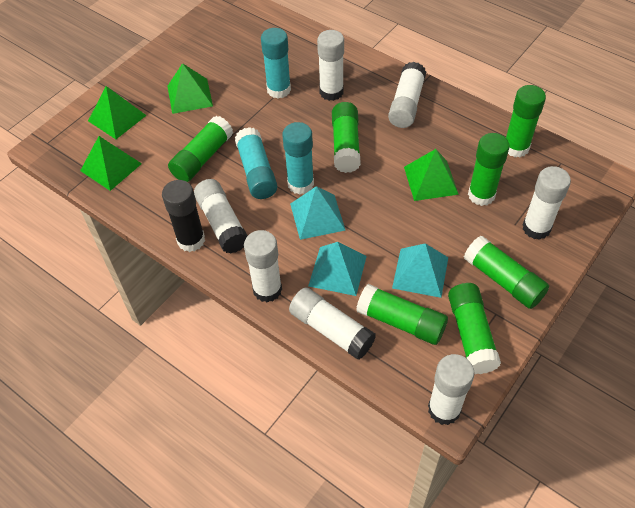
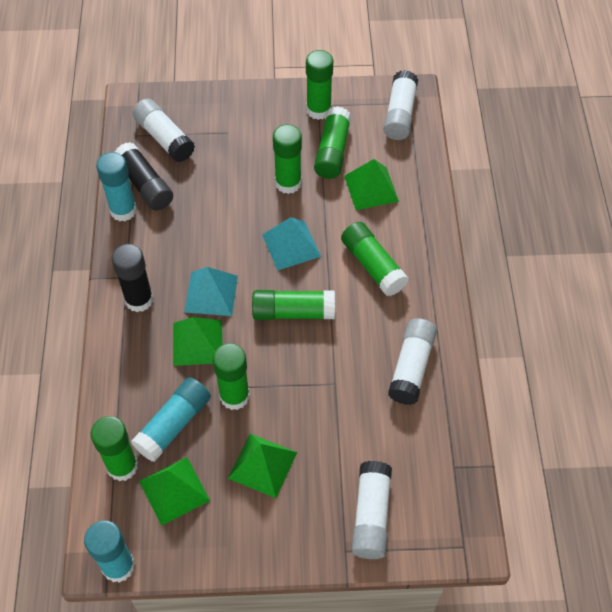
black glue stick: 1 -> 2
turquoise pyramid: 3 -> 2
white glue stick: 7 -> 4

